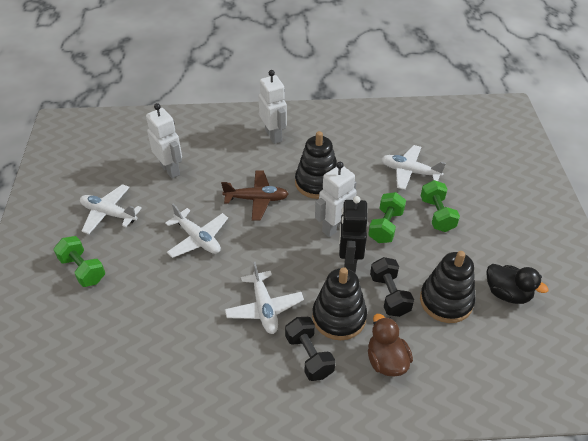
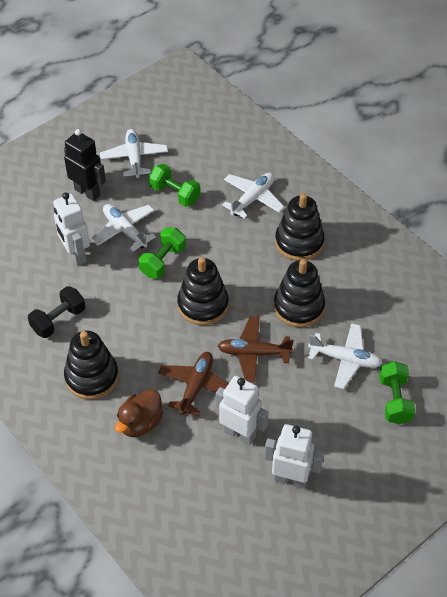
black duck: 1 -> 0
black dumbbell: 2 -> 1
black stacking toy: 3 -> 4
brown plane: 1 -> 2

